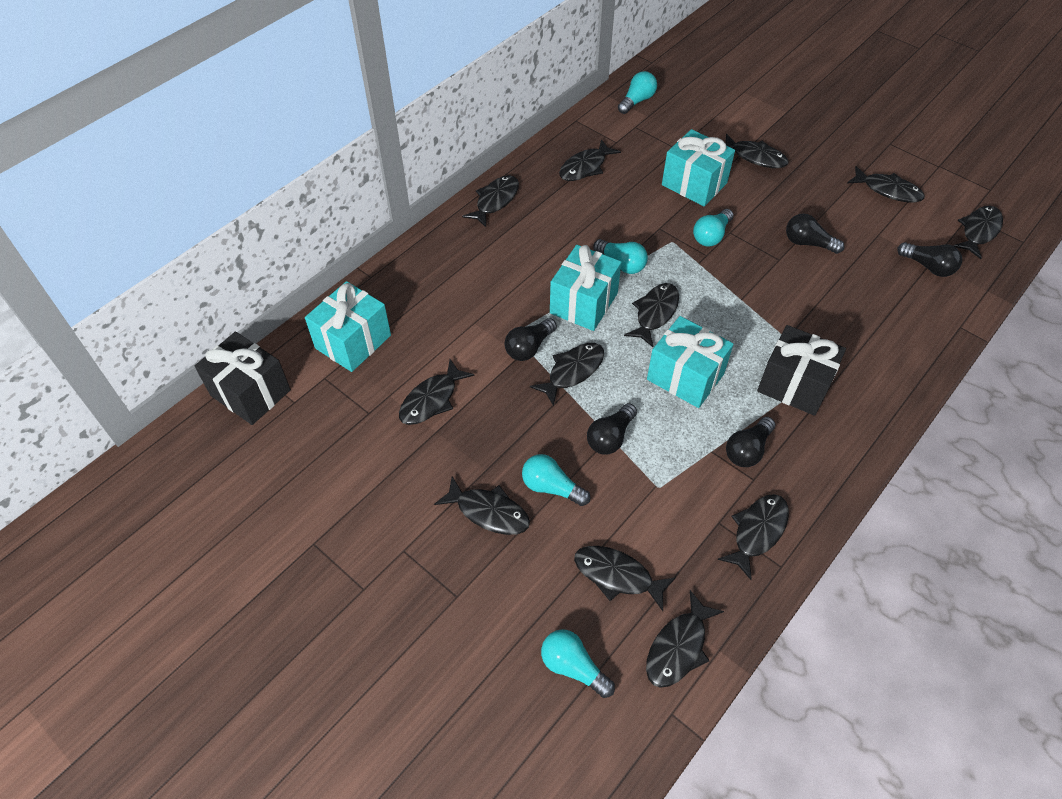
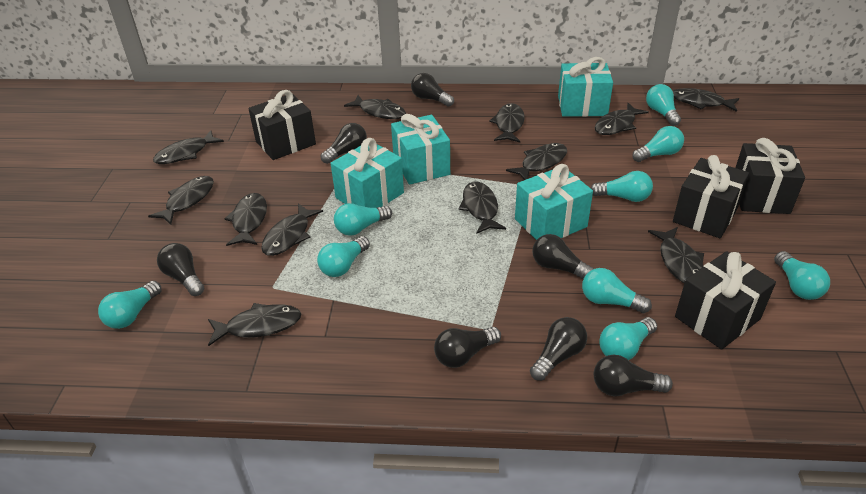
black gift: 2 -> 4
black light bulb: 5 -> 7
turquoise light bulb: 5 -> 9

